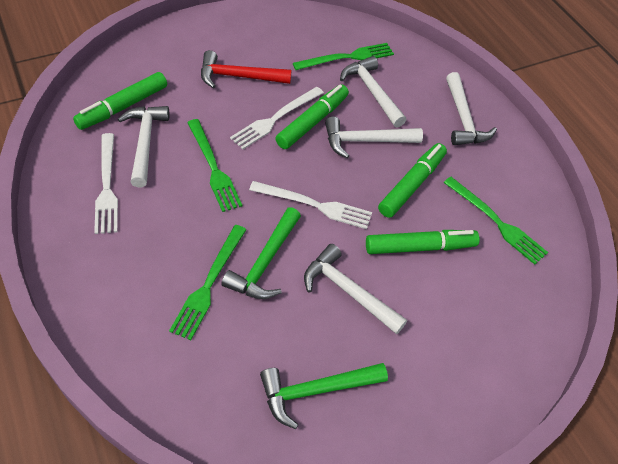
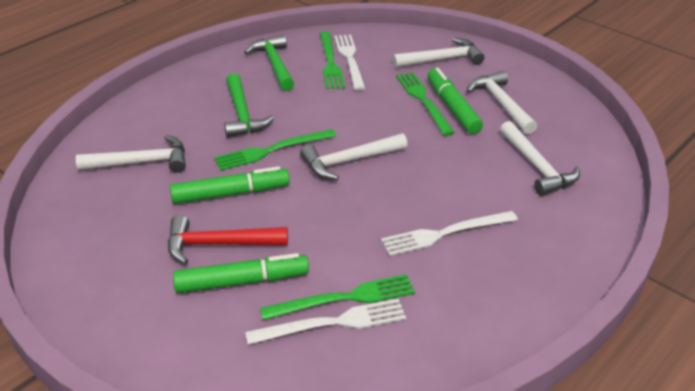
green marker: 4 -> 3

